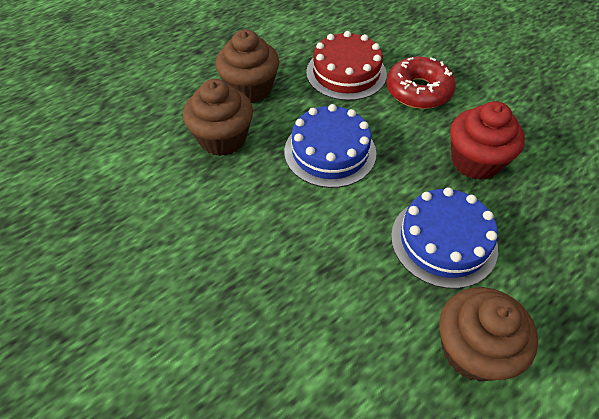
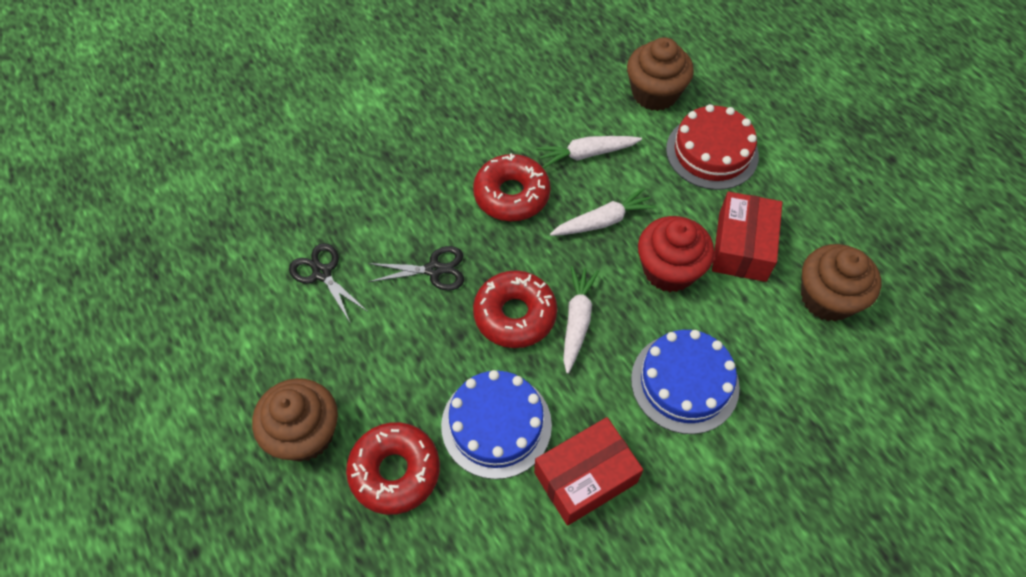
black scissors: 0 -> 2
red box: 0 -> 2
red donut: 1 -> 3
white carrot: 0 -> 3

